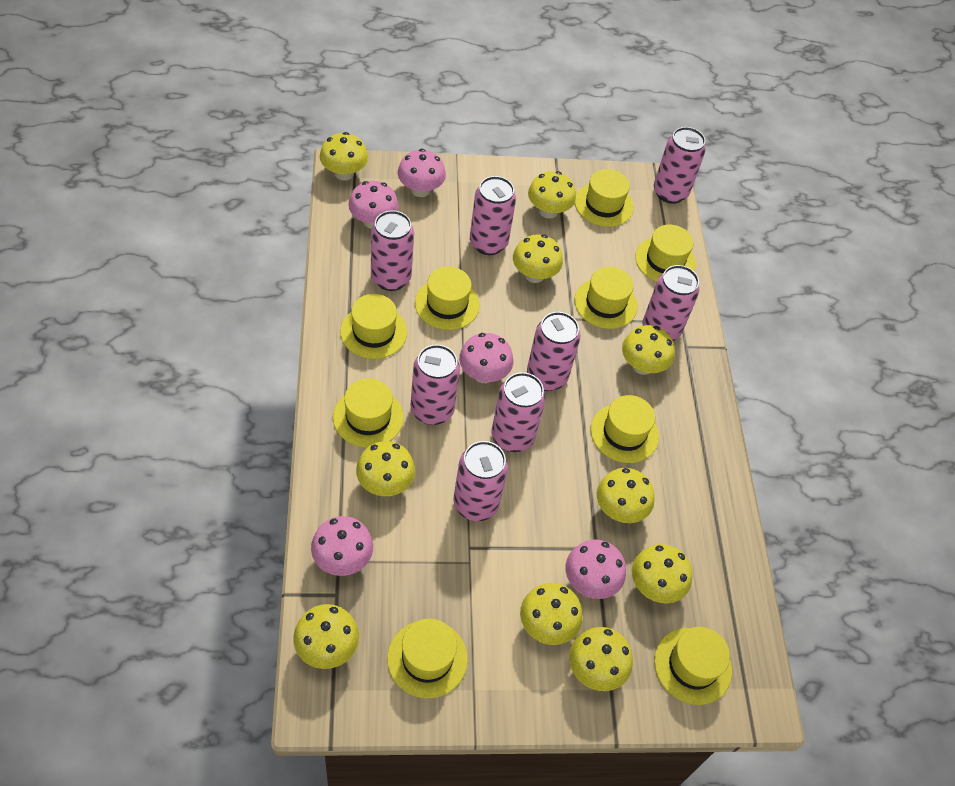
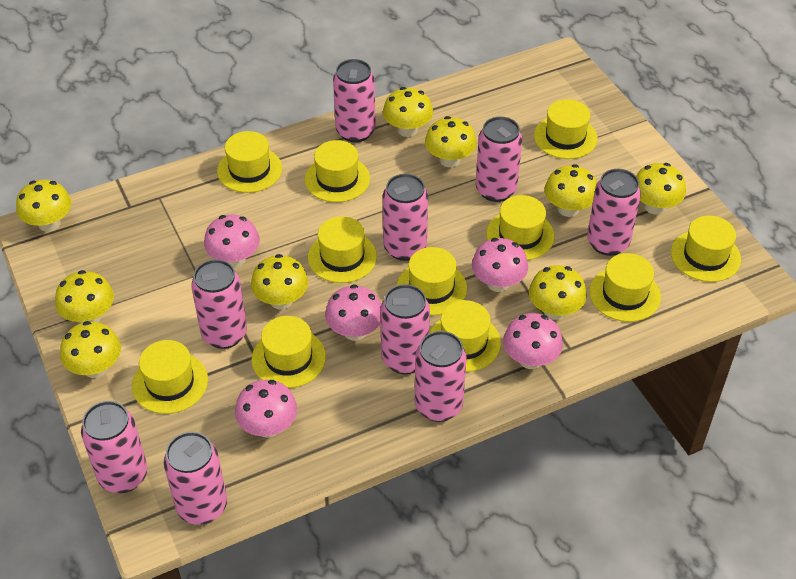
pink can: 8 -> 9
yellow hat: 9 -> 11
yellow mushroom: 10 -> 9

